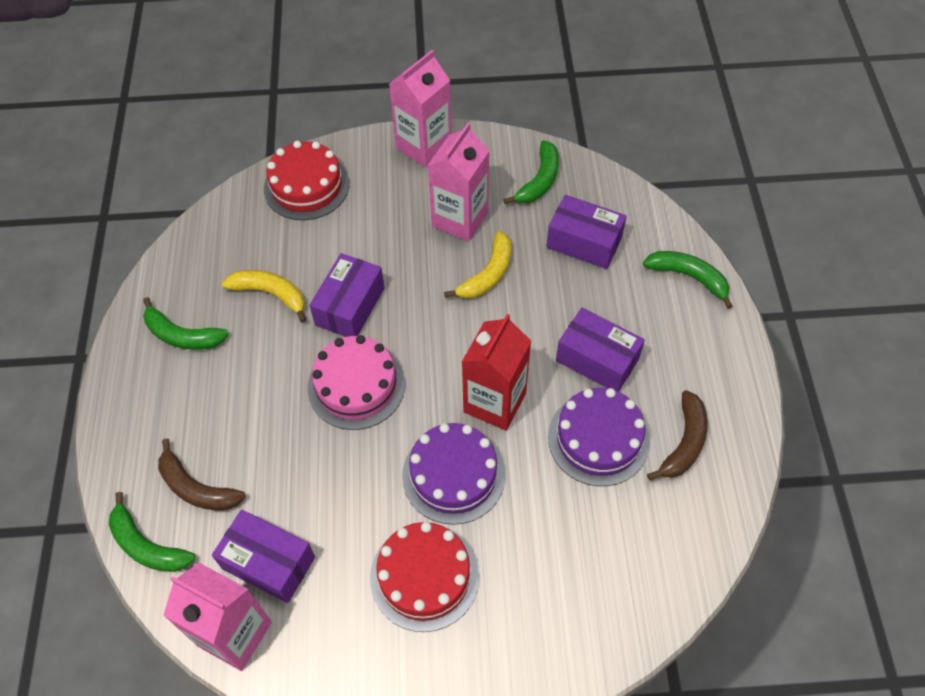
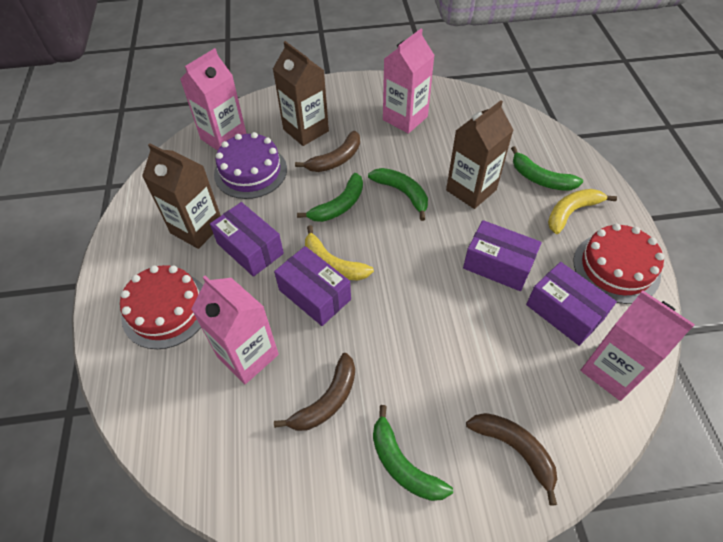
brown banana: 2 -> 3
brown carton: 0 -> 3
pink cake: 1 -> 0
pink carton: 3 -> 4
purple cake: 2 -> 1
red carton: 1 -> 0

